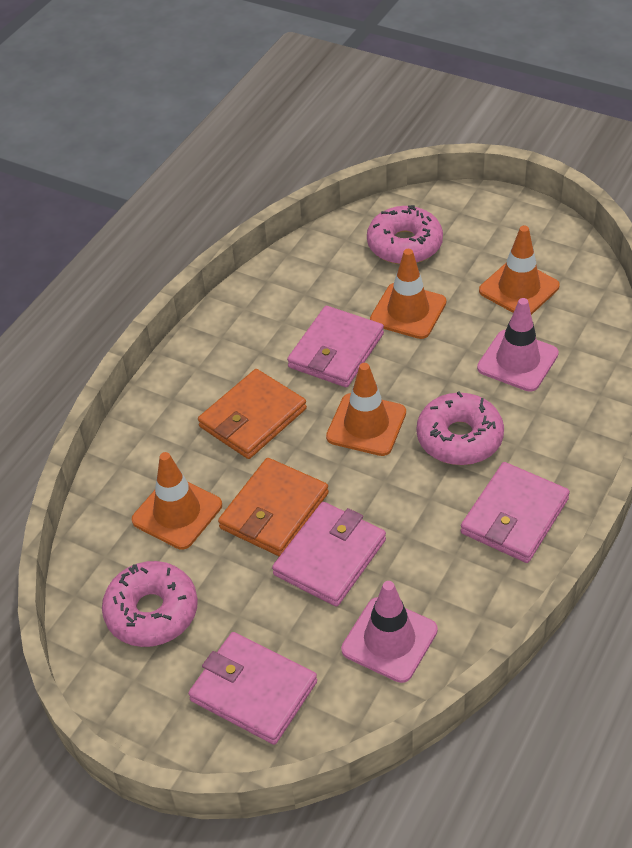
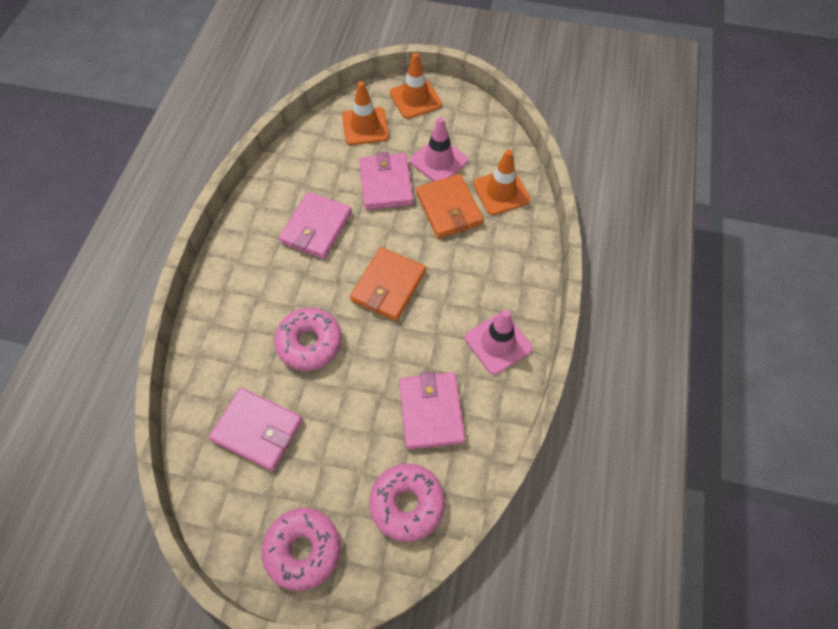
orange traffic cone: 4 -> 3

